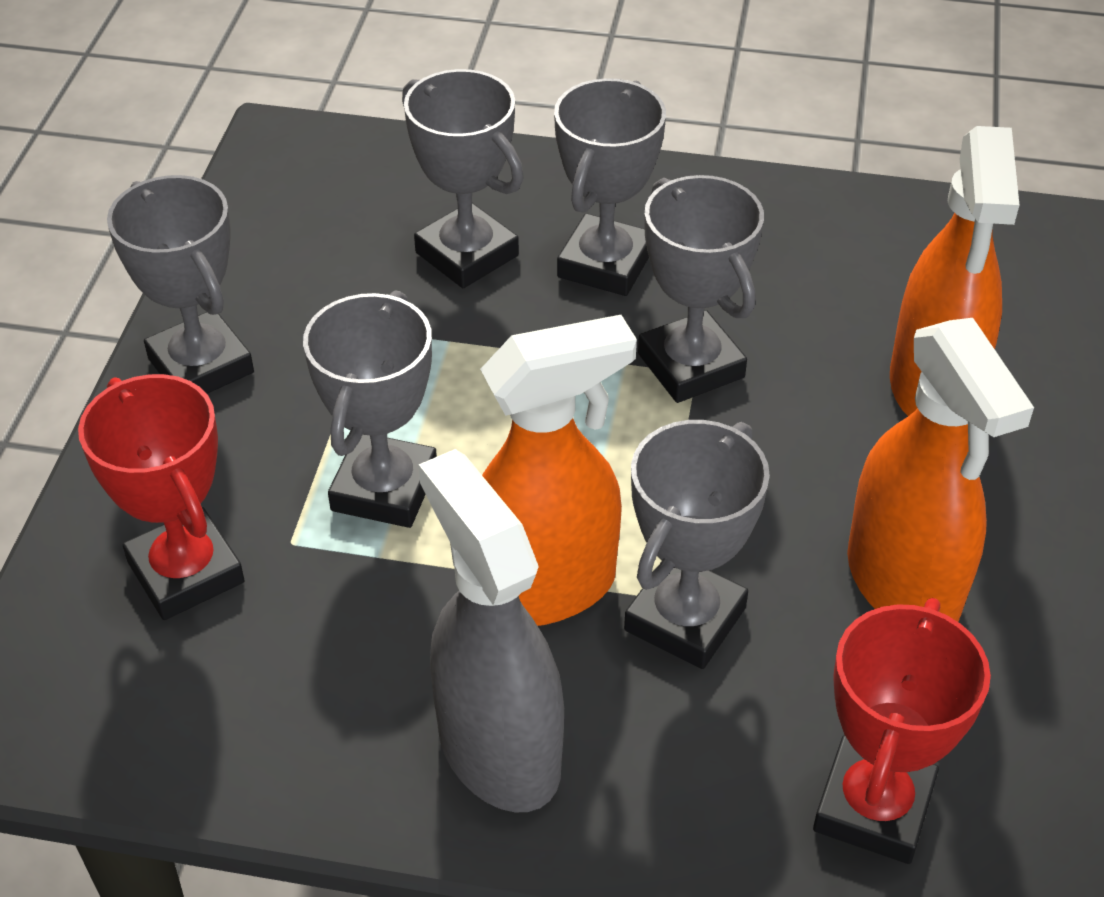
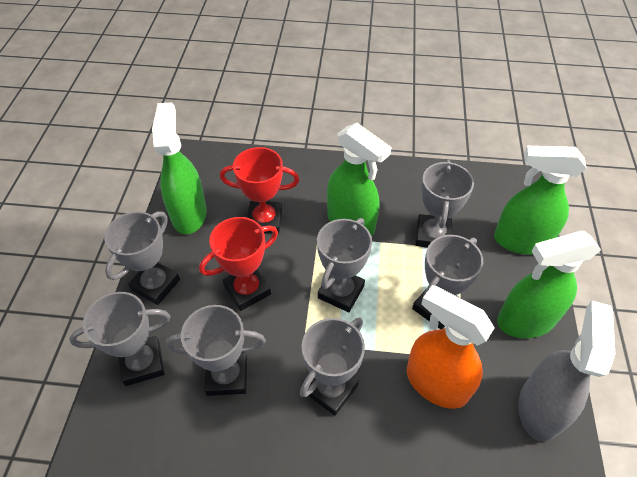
green spray bottle: 0 -> 4
grey trophy: 6 -> 7
orange spray bottle: 3 -> 1

